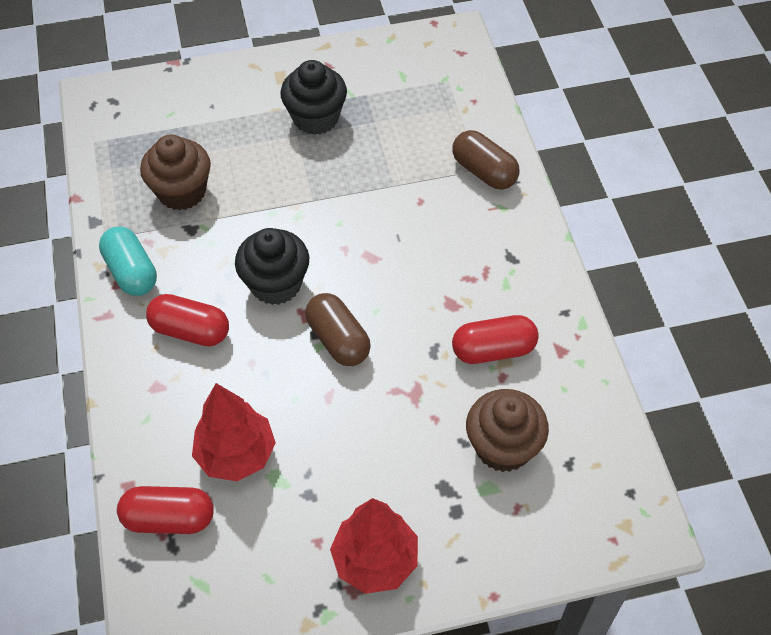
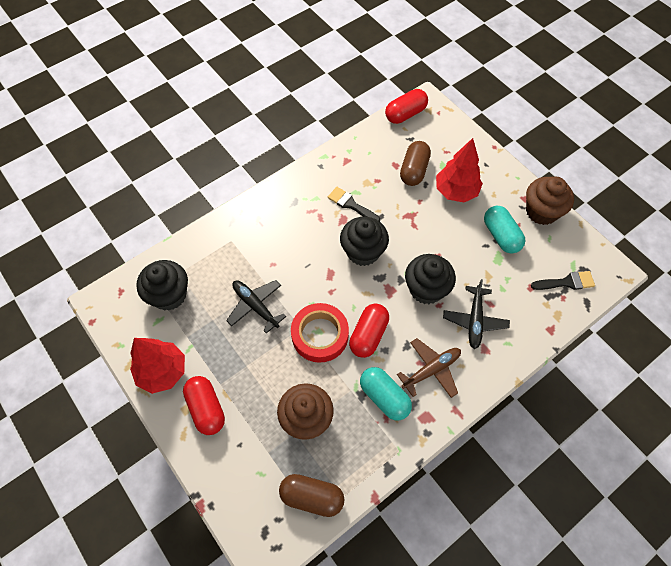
black brush: 0 -> 2
black cupcake: 2 -> 3
black plane: 0 -> 2
brown plane: 0 -> 1
red tape: 0 -> 1
turquoise capsule: 1 -> 2

